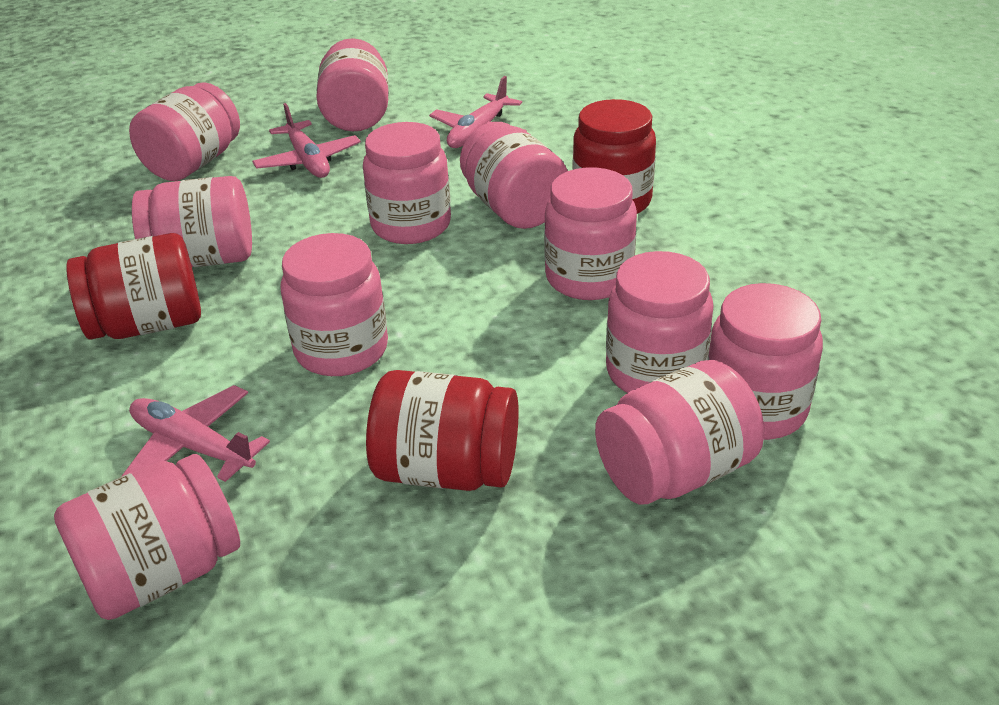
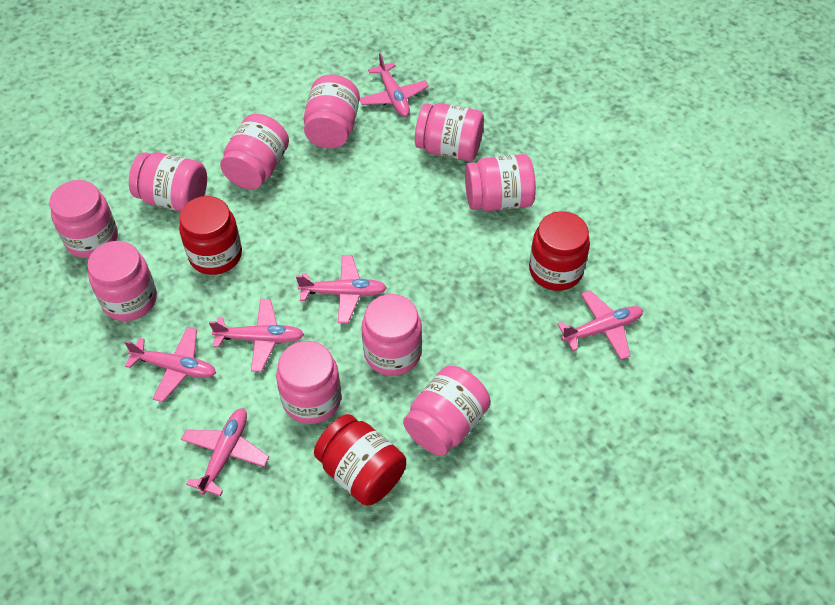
pink jar: 11 -> 10
pink plane: 3 -> 6

